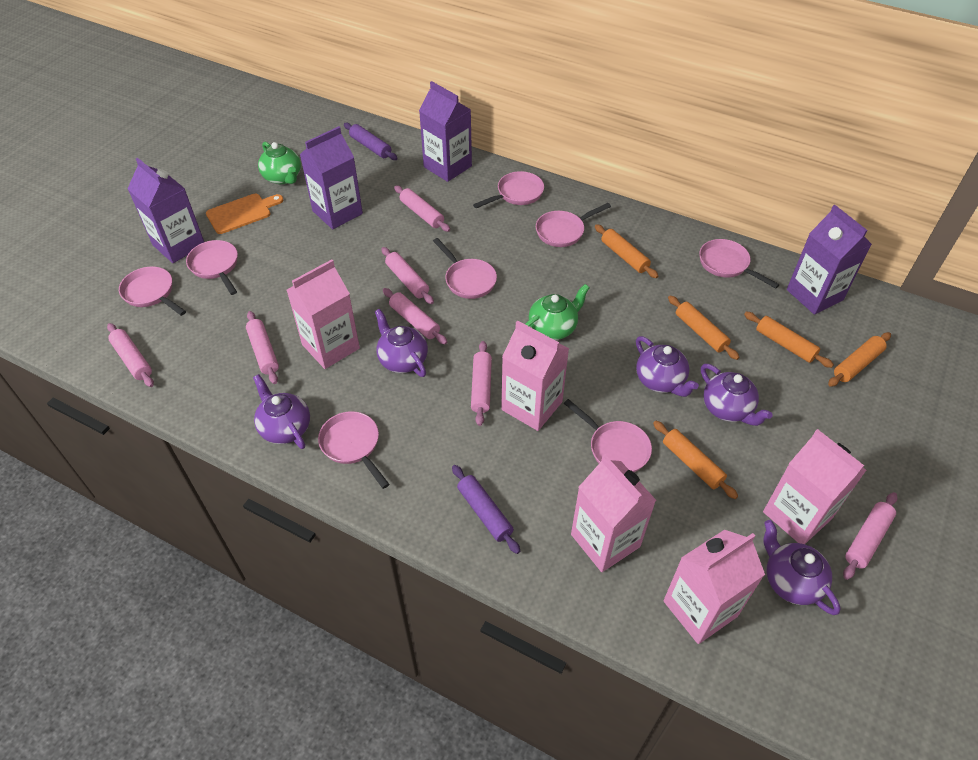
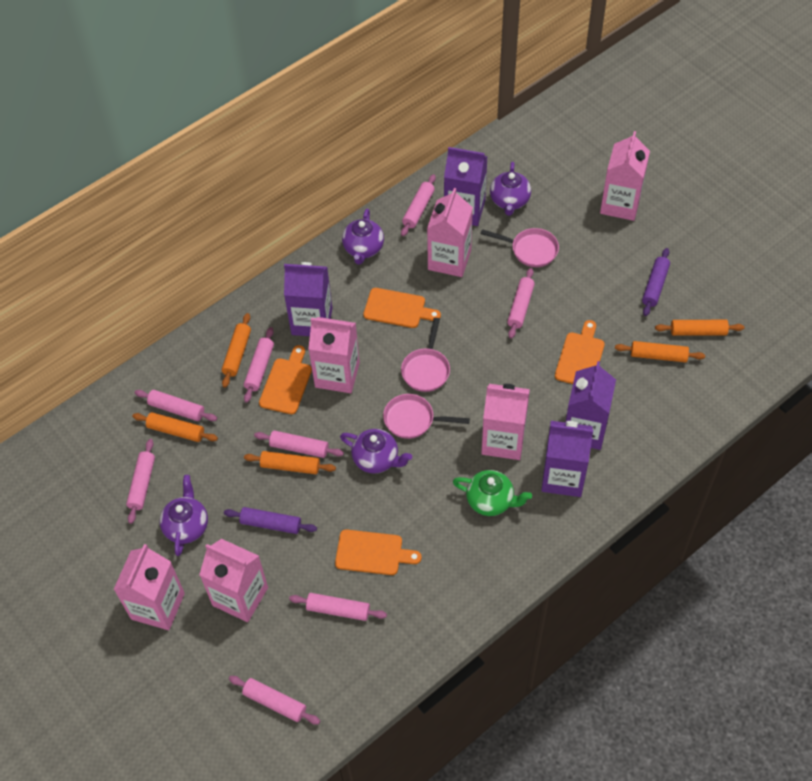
green teapot: 2 -> 1
orange cutting board: 1 -> 4
pink carton: 5 -> 6
pink pan: 8 -> 3
pink rolling pin: 7 -> 8
purple teapot: 5 -> 4

